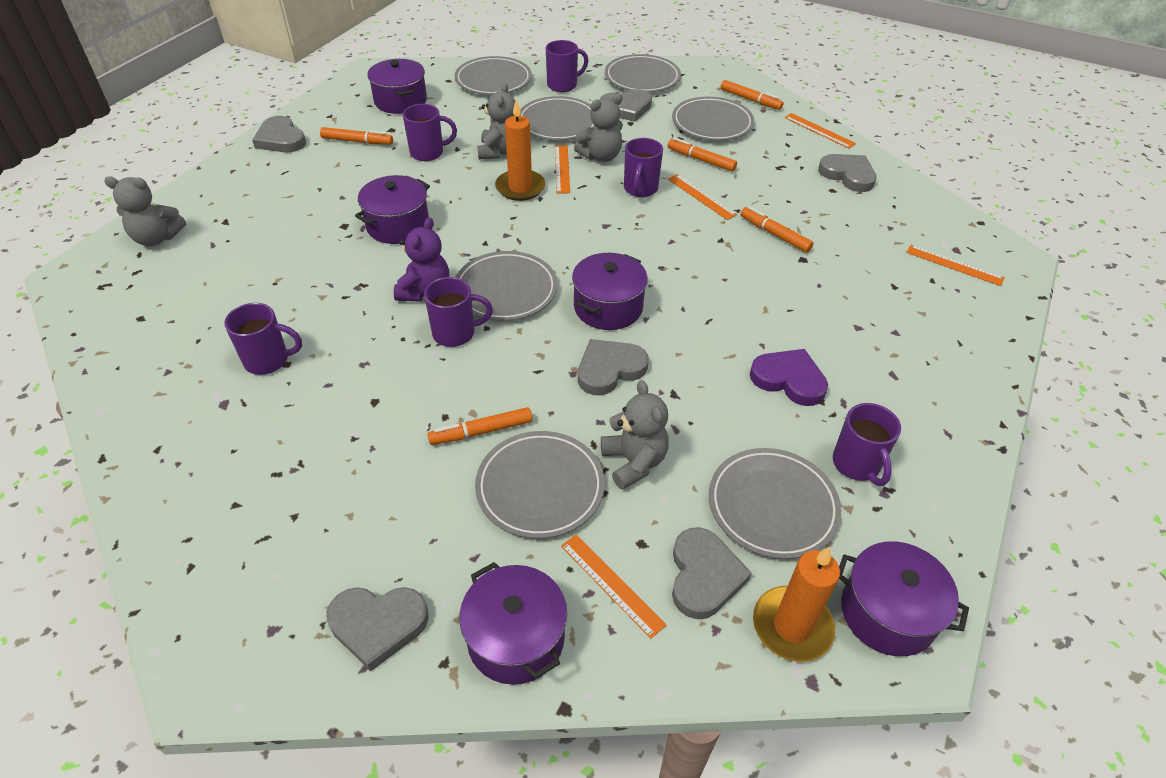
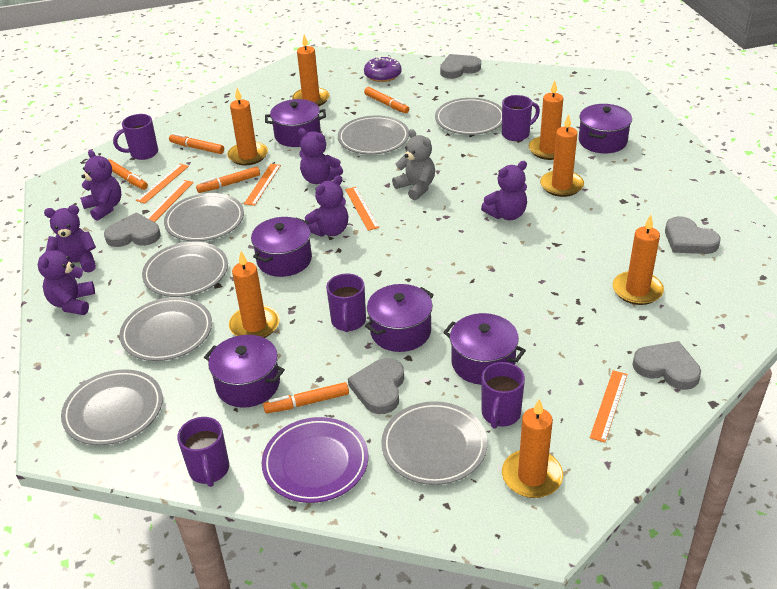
grey heart: 6 -> 5
grey teddy bear: 4 -> 1
orange candle: 2 -> 7
purple donut: 0 -> 1
purple heart: 1 -> 0
purple mug: 6 -> 5
purple plate: 0 -> 1
purple pot: 5 -> 6
purple teddy bear: 1 -> 6

